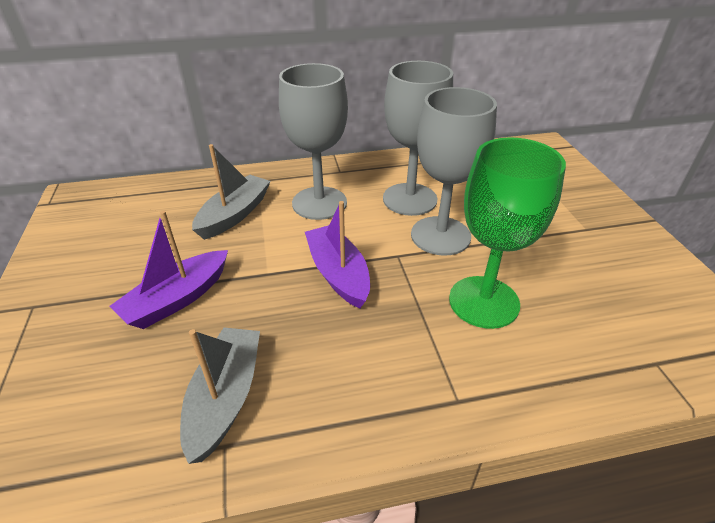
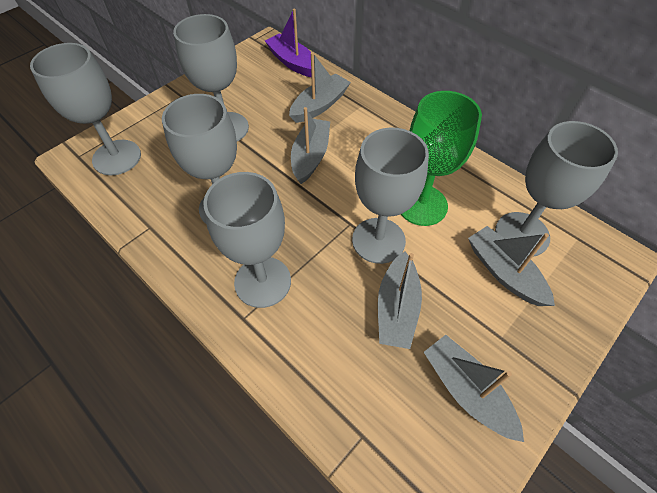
grey boat: 2 -> 5
grey goblet: 3 -> 6
purple boat: 2 -> 1

